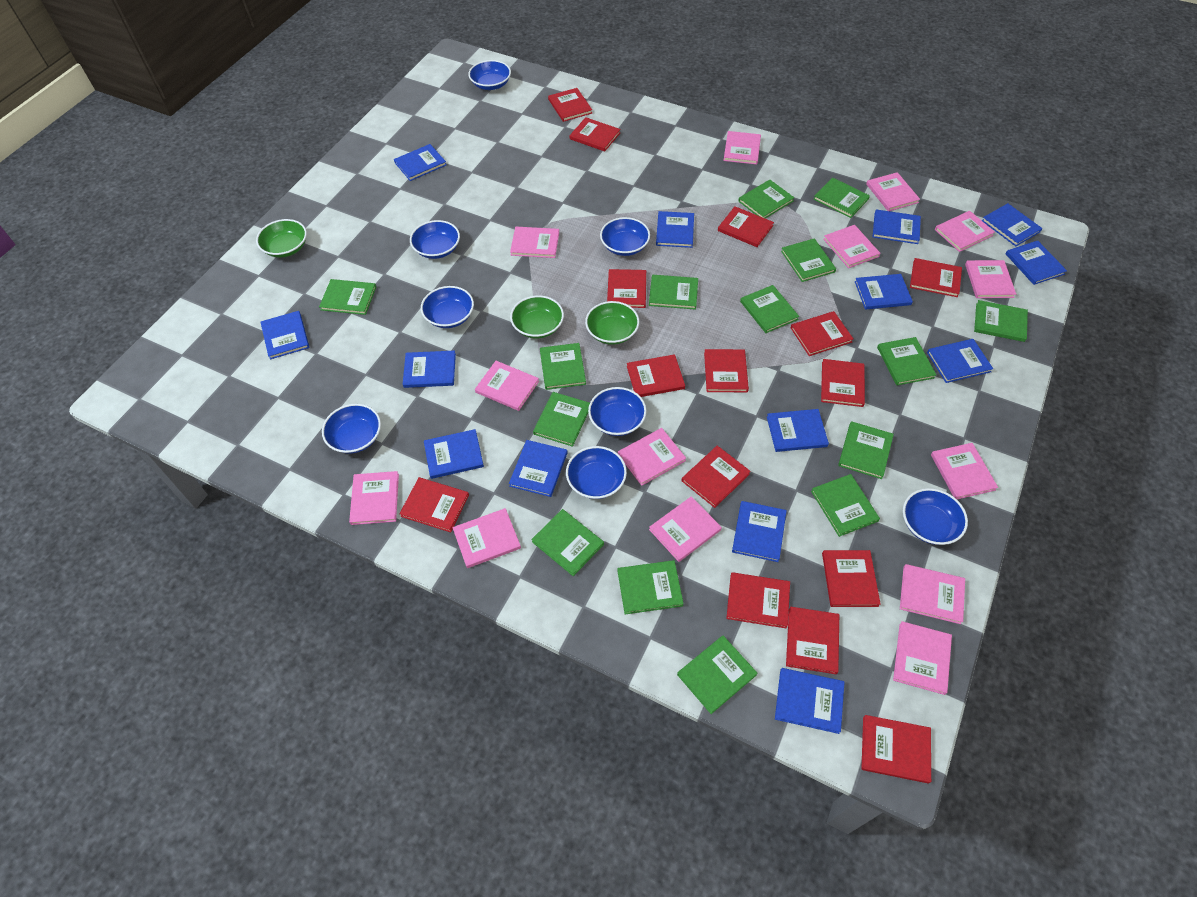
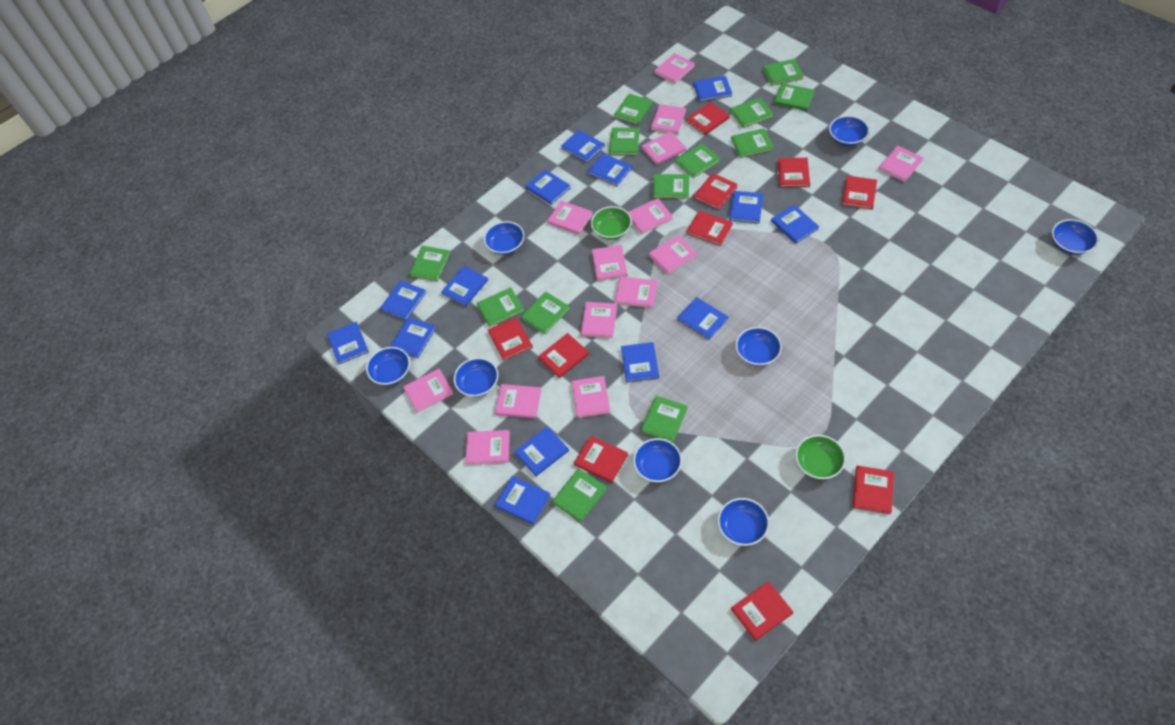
green book: 15 -> 13
green bowl: 3 -> 2
red book: 15 -> 10

